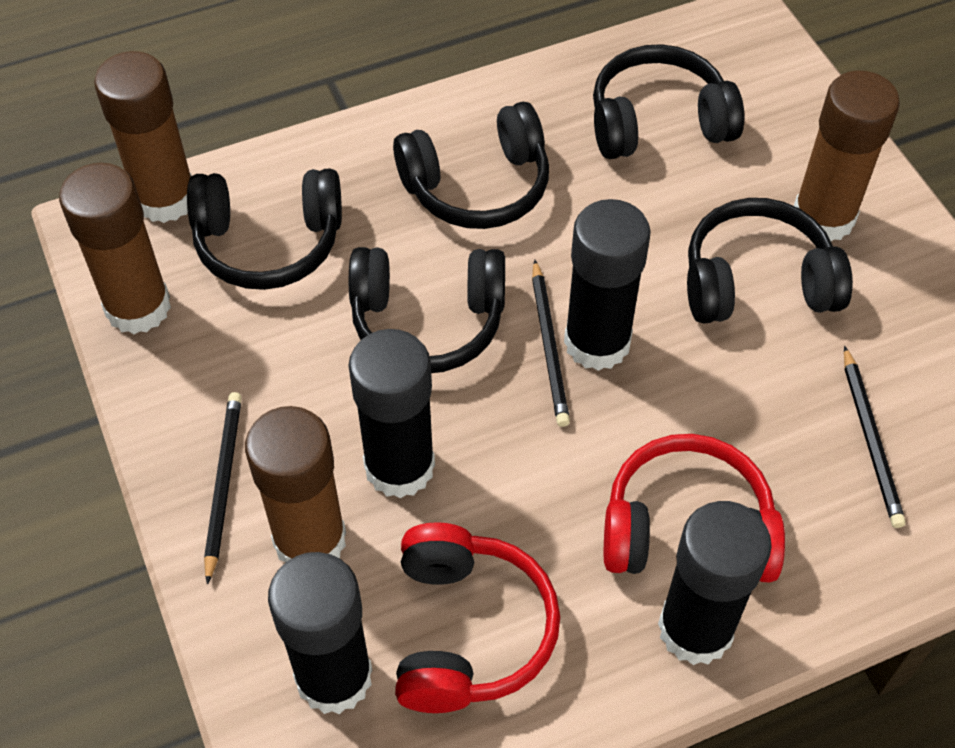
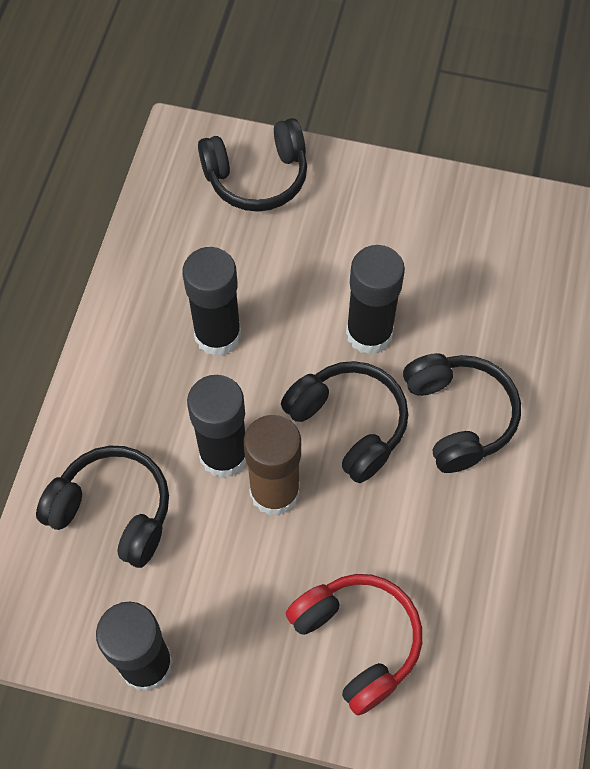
black headphones: 5 -> 4
black pencil: 3 -> 0
brown glue stick: 4 -> 1
red headphones: 2 -> 1

